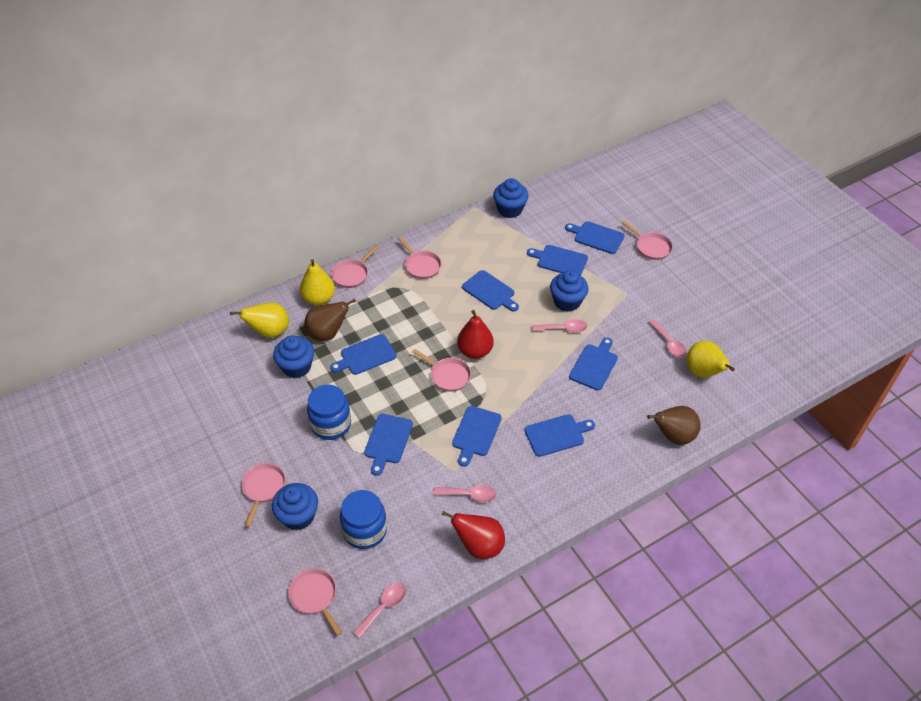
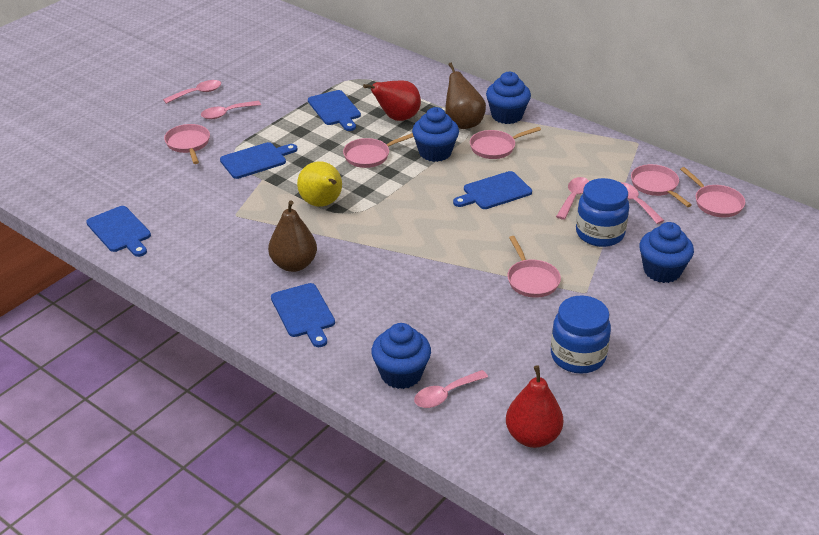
blue cutting board: 8 -> 5
pink spoon: 4 -> 5
yellow pear: 3 -> 1

